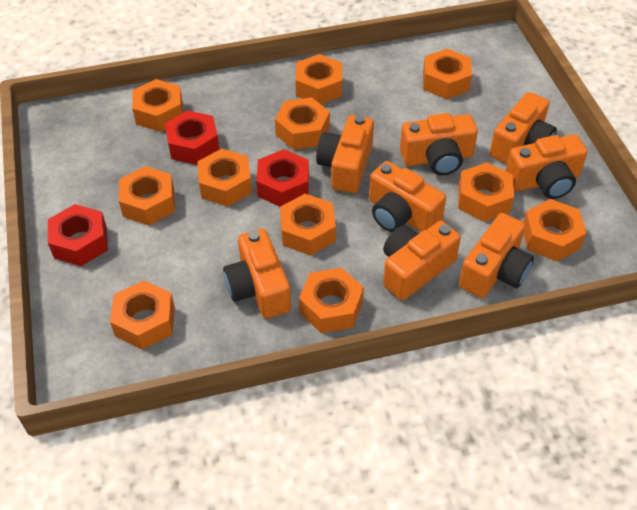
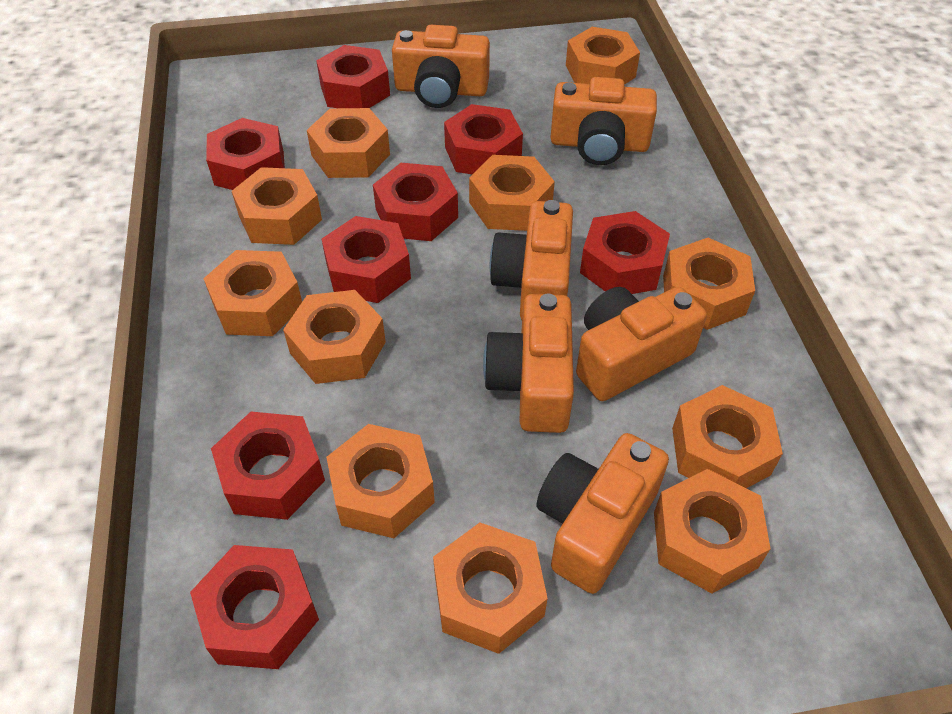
orange camera: 8 -> 6
red nut: 3 -> 8

